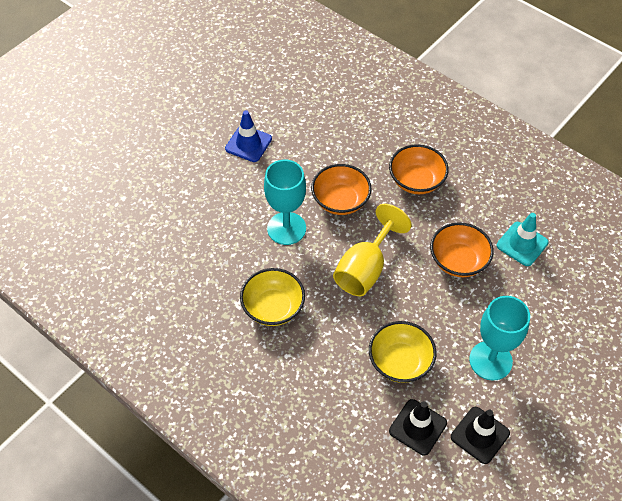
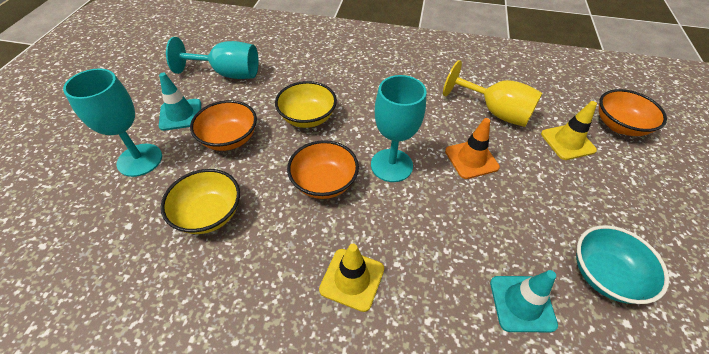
black traffic cone: 2 -> 0
blue traffic cone: 1 -> 0
orange traffic cone: 0 -> 1
turquoise bowl: 0 -> 1
turquoise goblet: 2 -> 3
turquoise traffic cone: 1 -> 2
yellow traffic cone: 0 -> 2

